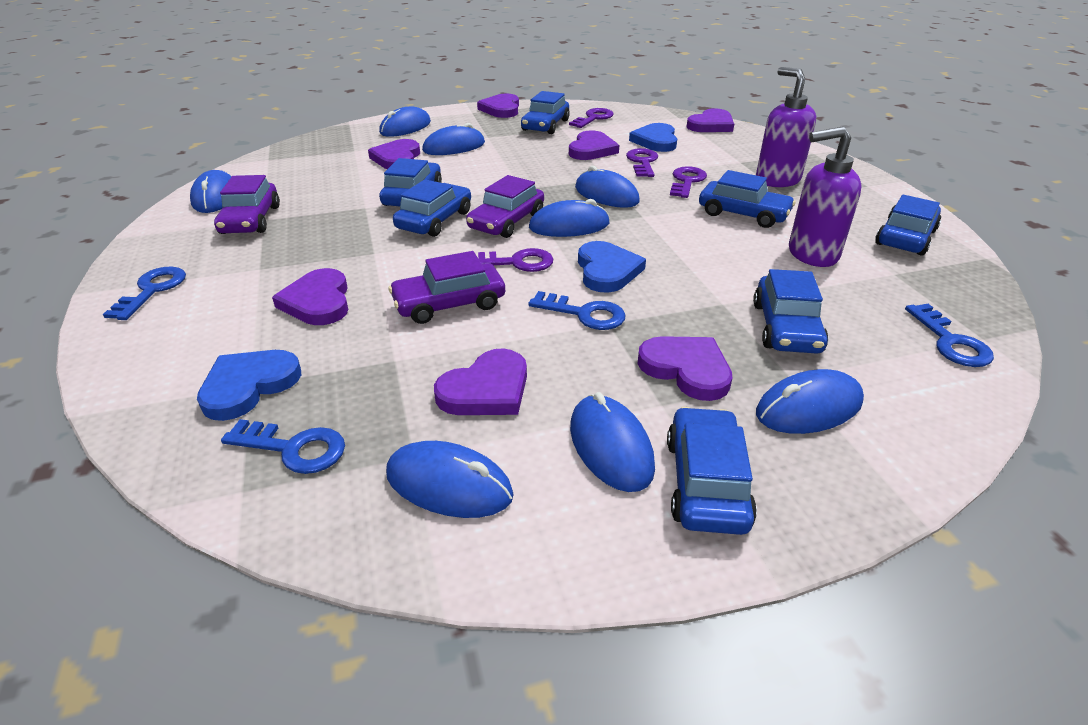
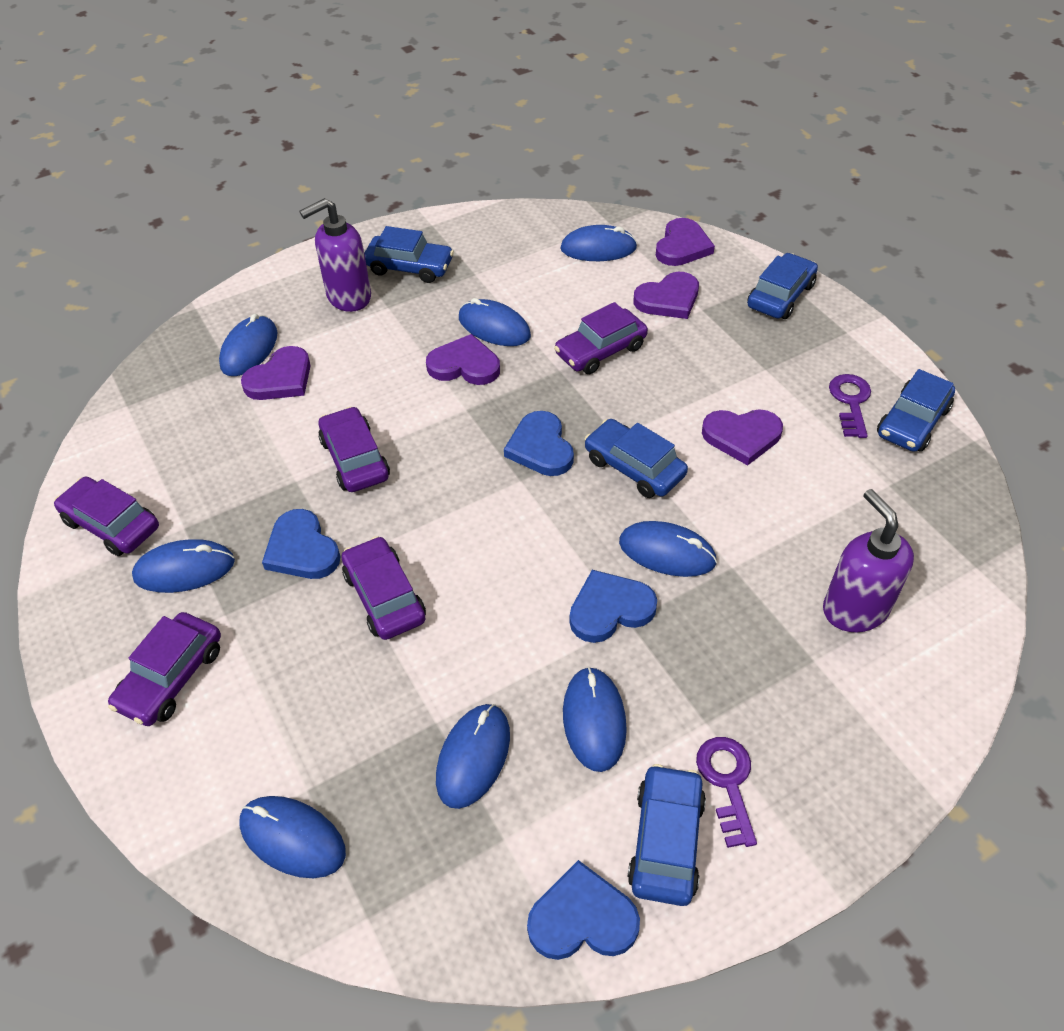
blue car: 7 -> 5
blue heart: 3 -> 4
blue key: 4 -> 0
purple car: 3 -> 5
purple heart: 7 -> 5
purple key: 4 -> 2

